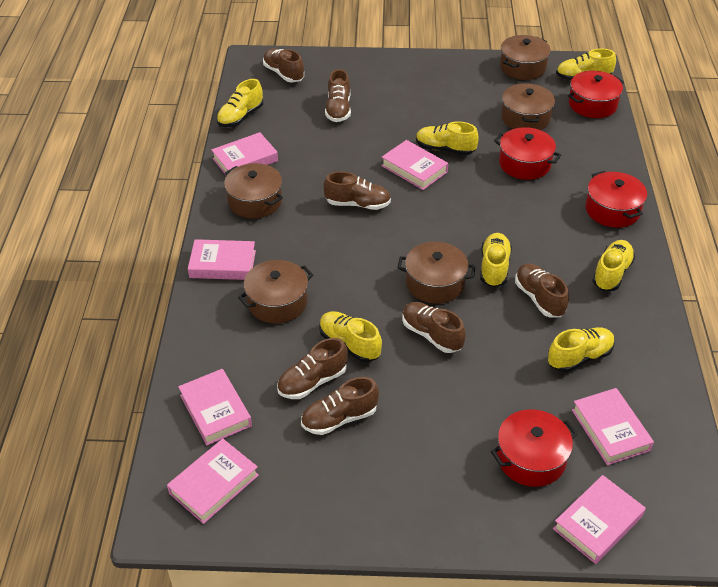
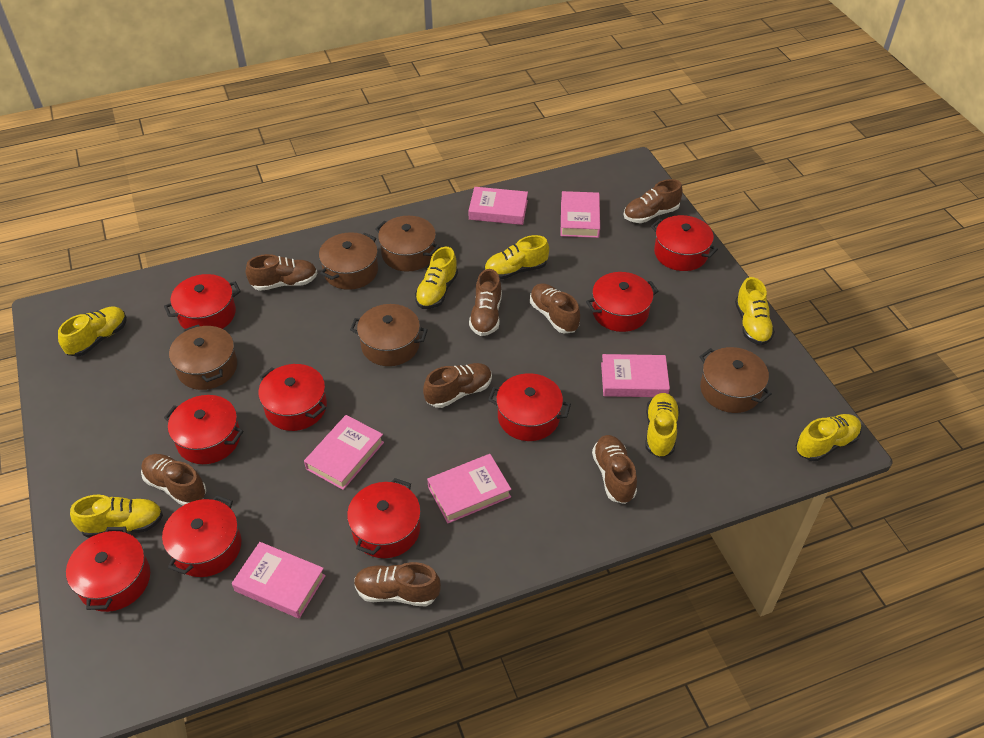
brown shoe: 7 -> 8
pink book: 7 -> 6
red pot: 4 -> 9

